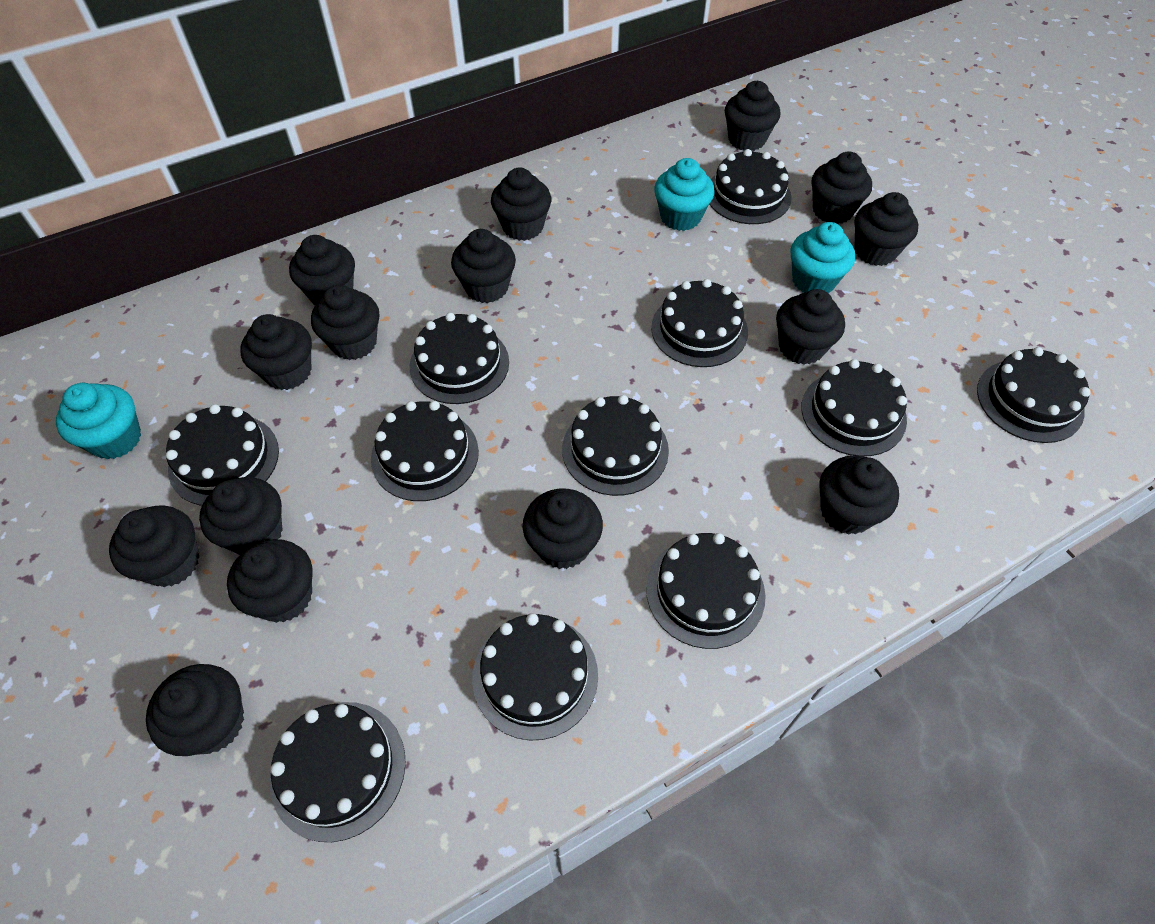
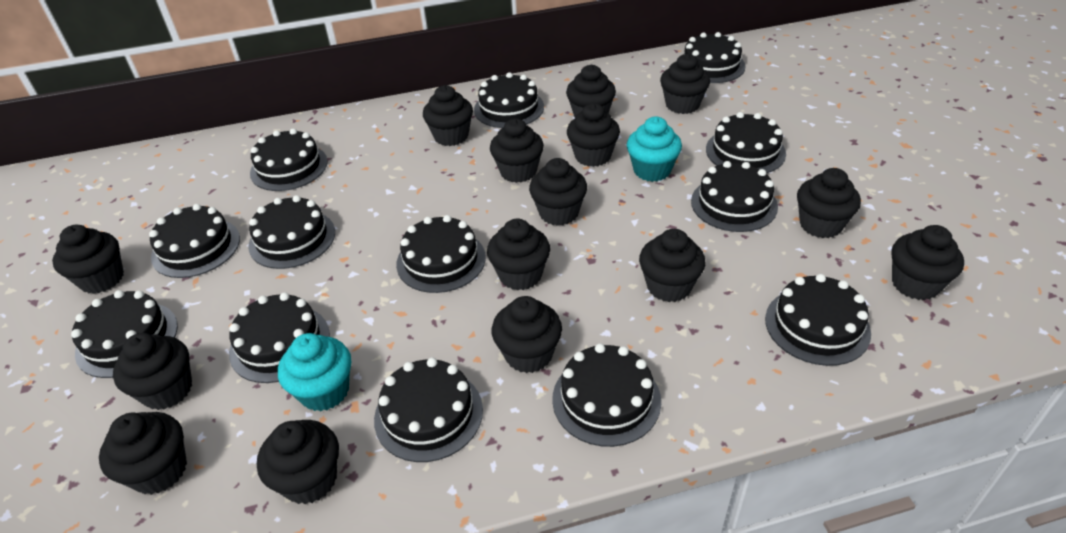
black cake: 11 -> 13
turquoise cupcake: 3 -> 2

